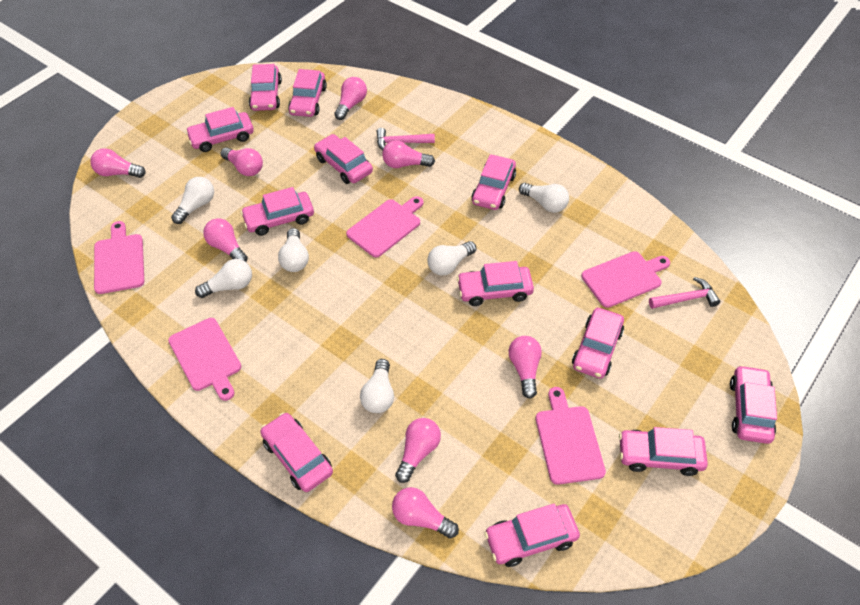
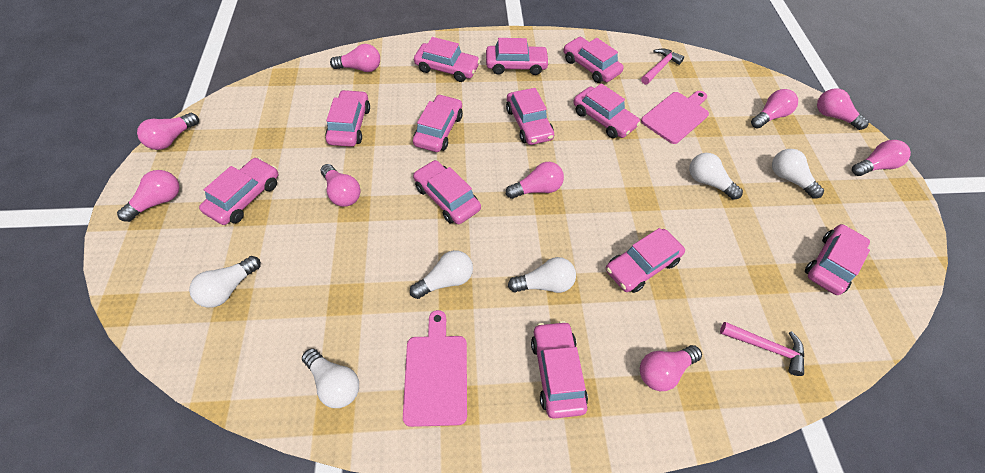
pink cutting board: 5 -> 2
pink light bulb: 8 -> 9

